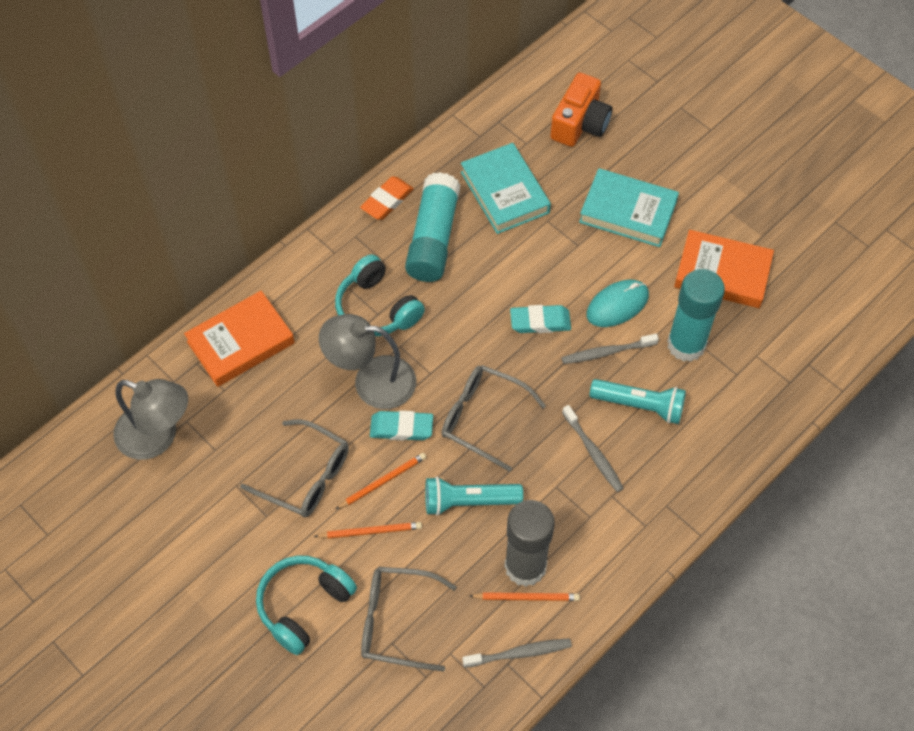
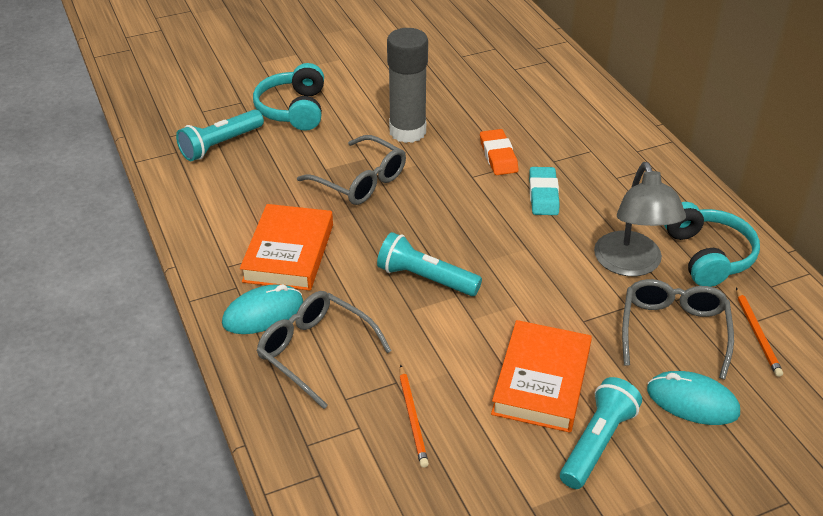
grey lamp: 2 -> 1
grey toothbrush: 3 -> 0
orange camera: 1 -> 0
orange pencil: 3 -> 2
turquoise book: 2 -> 0
turquoise eraser: 2 -> 1
turquoise flashlight: 2 -> 3
turquoise glue stick: 2 -> 0
turquoise mouse: 1 -> 2

